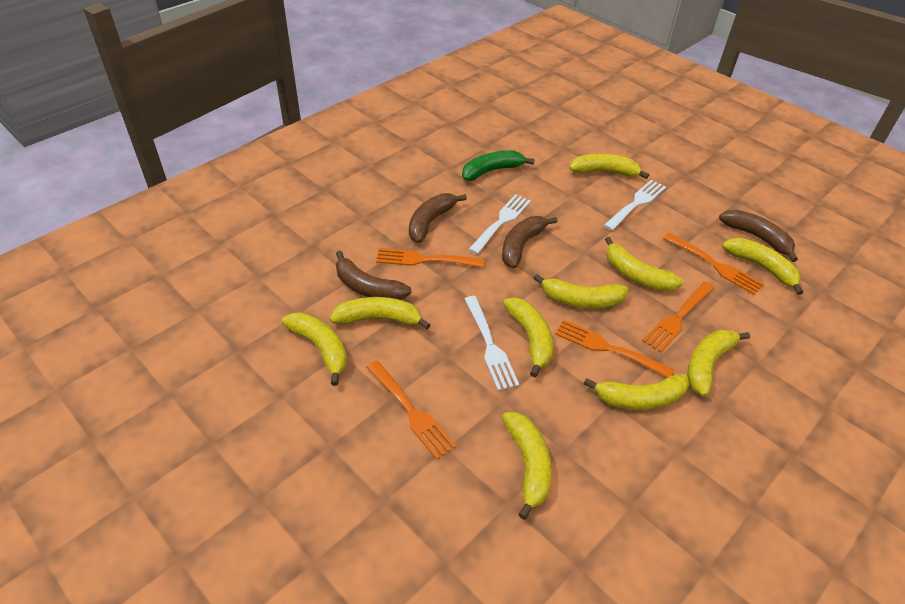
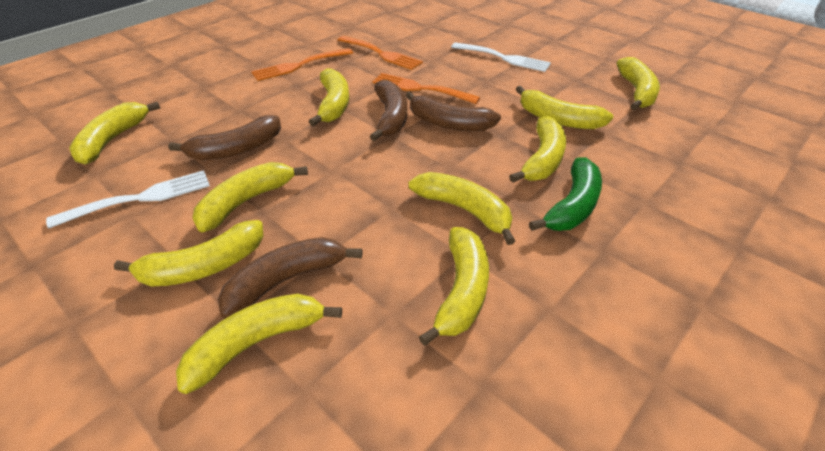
orange fork: 5 -> 3
white fork: 3 -> 2

